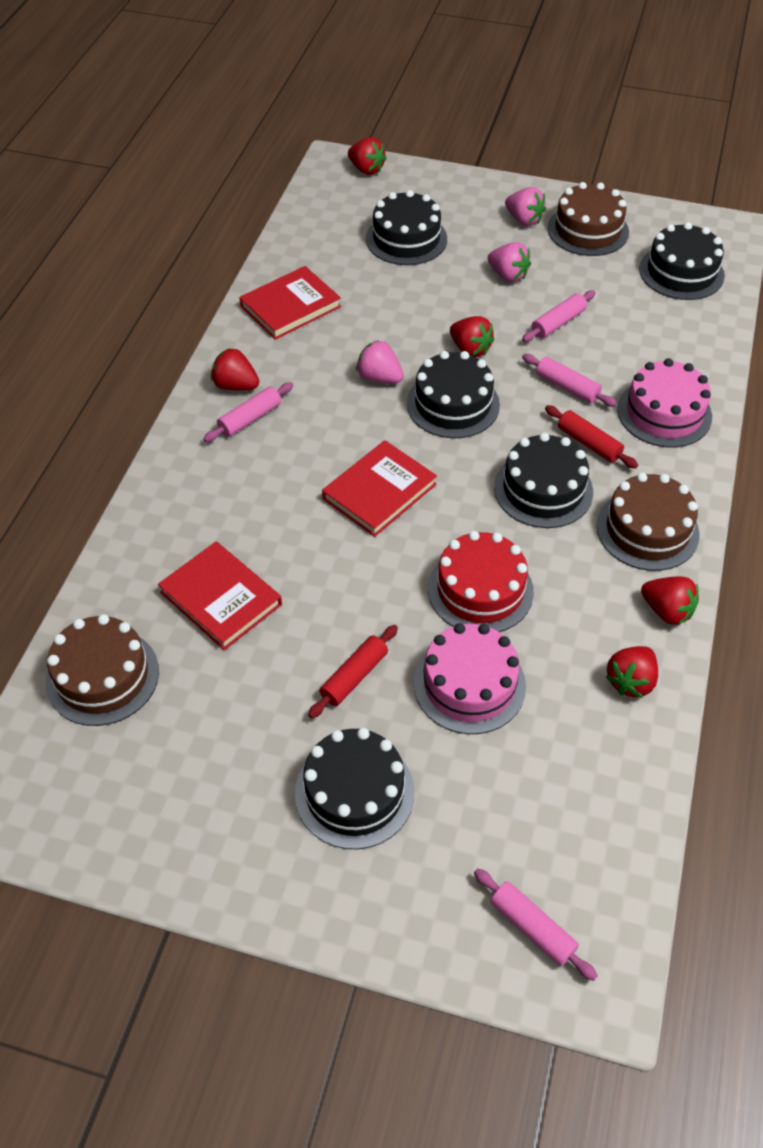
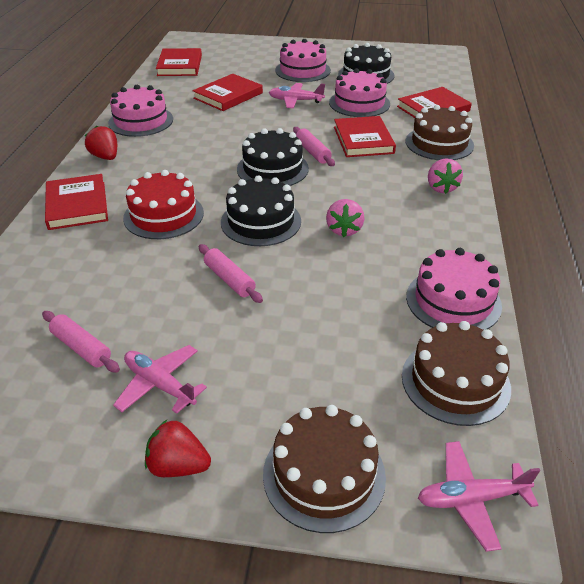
black cake: 5 -> 3
pink cake: 2 -> 4
pink plane: 0 -> 3
pink rolling pin: 4 -> 3
pink strawberry: 3 -> 2
red book: 3 -> 5
red rolling pin: 2 -> 0
red strawberry: 5 -> 2

